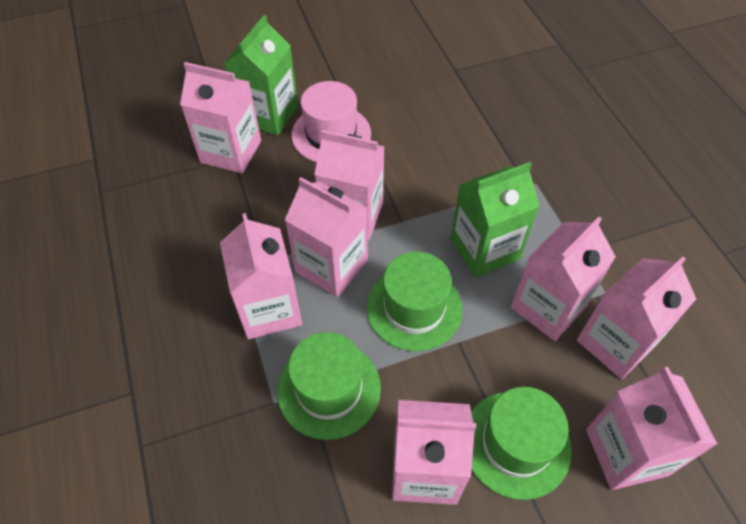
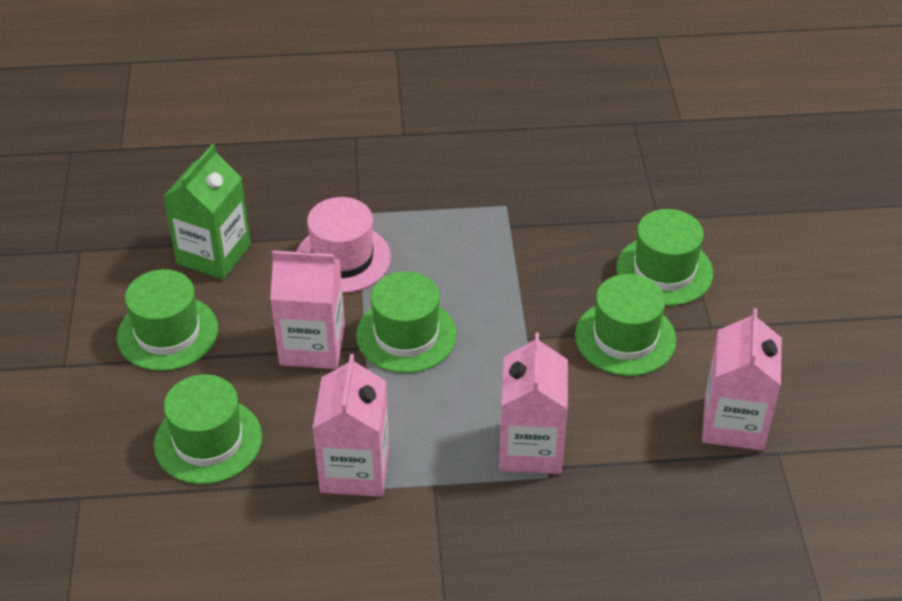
green carton: 2 -> 1
green hat: 3 -> 5
pink carton: 8 -> 4

